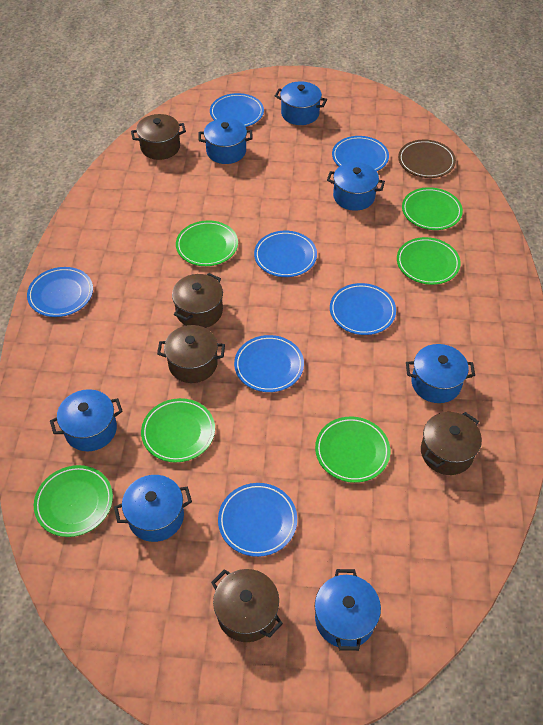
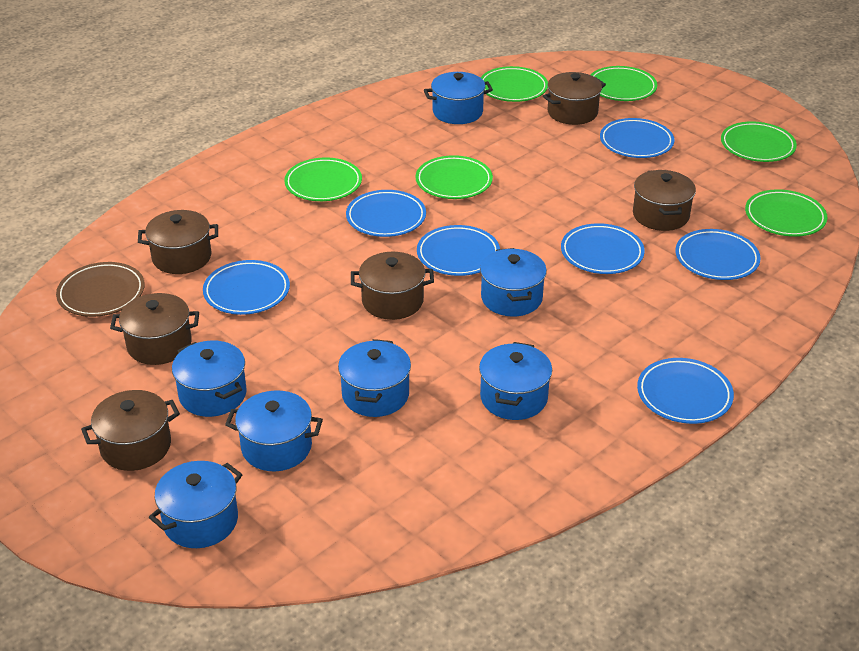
brown pot: 5 -> 6

